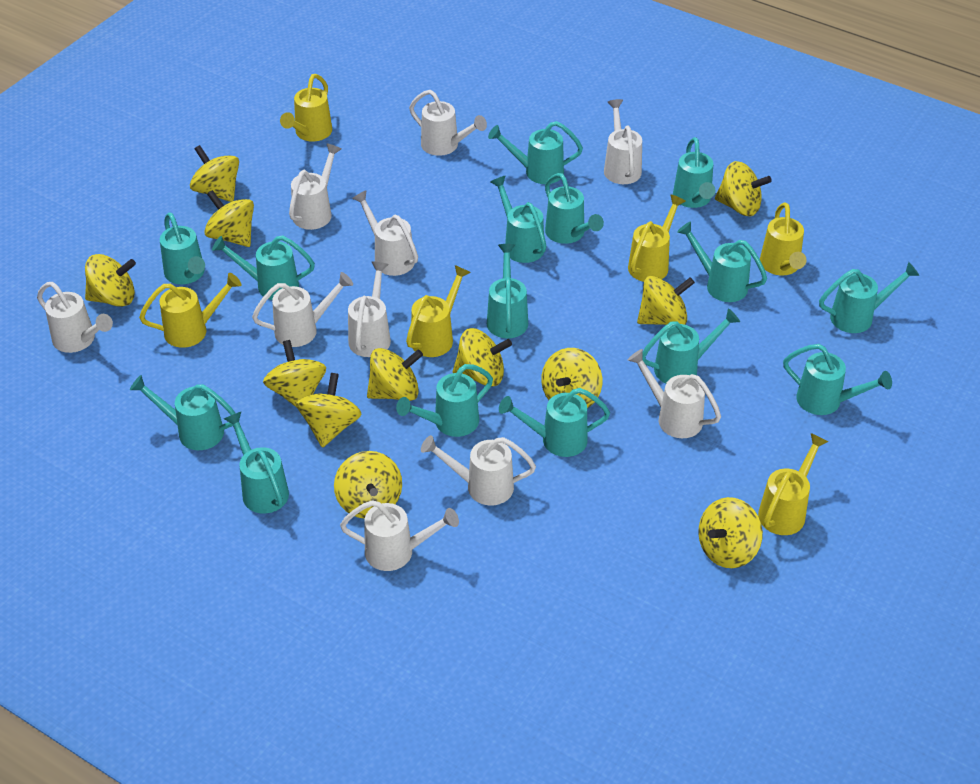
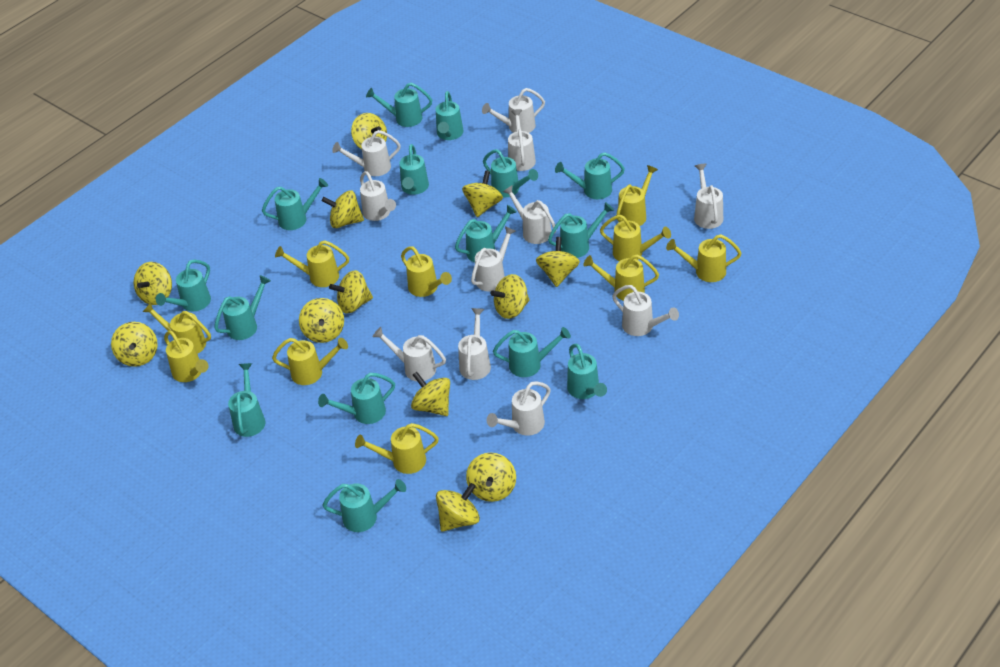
white watering can: 10 -> 11
yellow watering can: 6 -> 10

